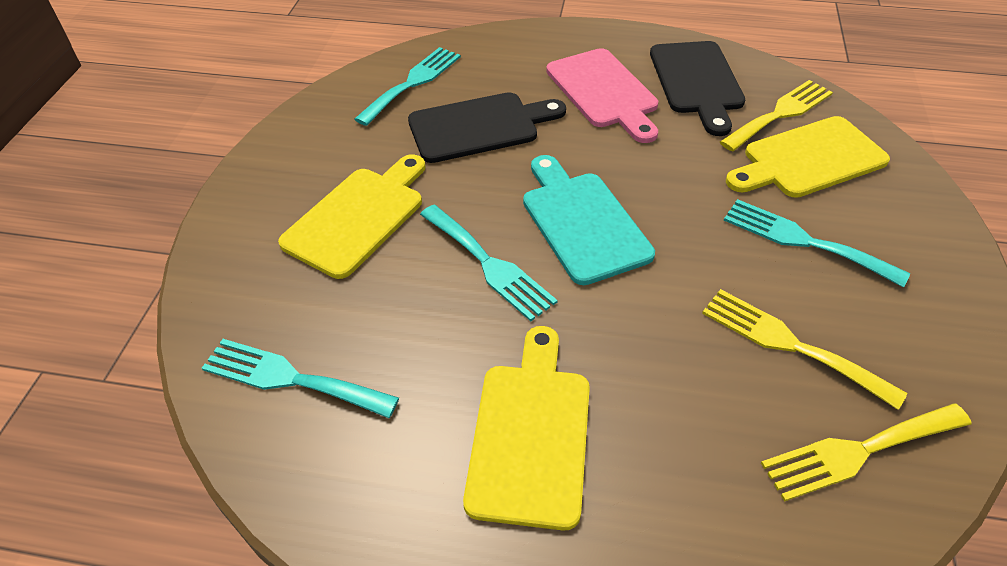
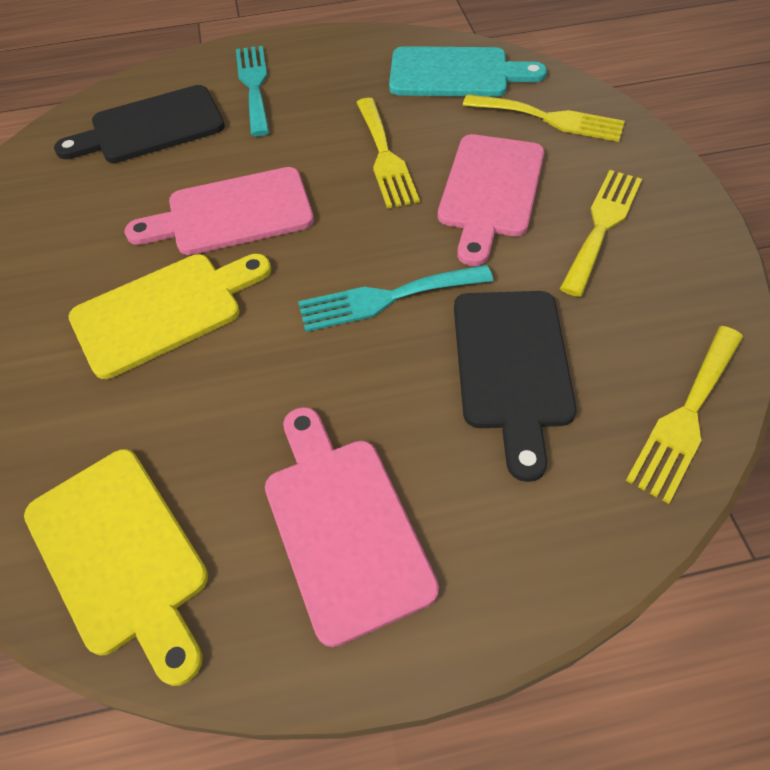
pink cutting board: 1 -> 3
turquoise fork: 4 -> 2
yellow cutting board: 3 -> 2
yellow fork: 3 -> 4

